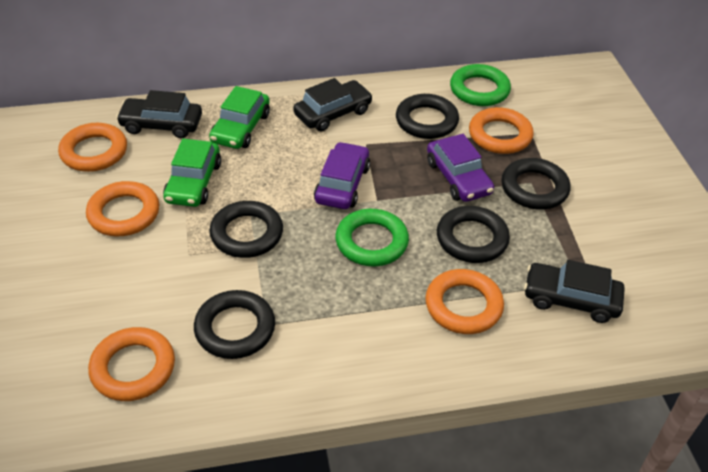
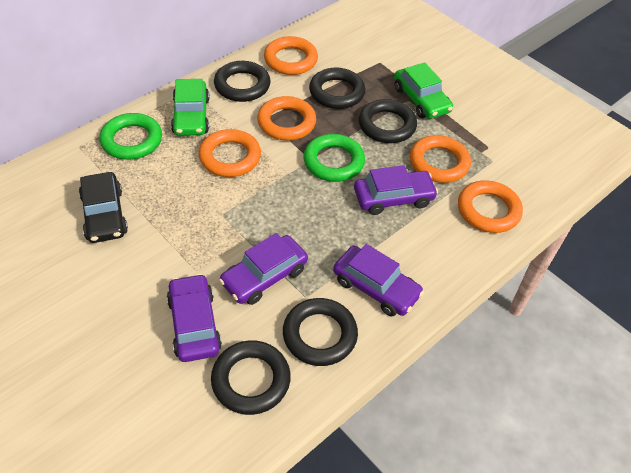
black car: 3 -> 1
purple car: 2 -> 4

